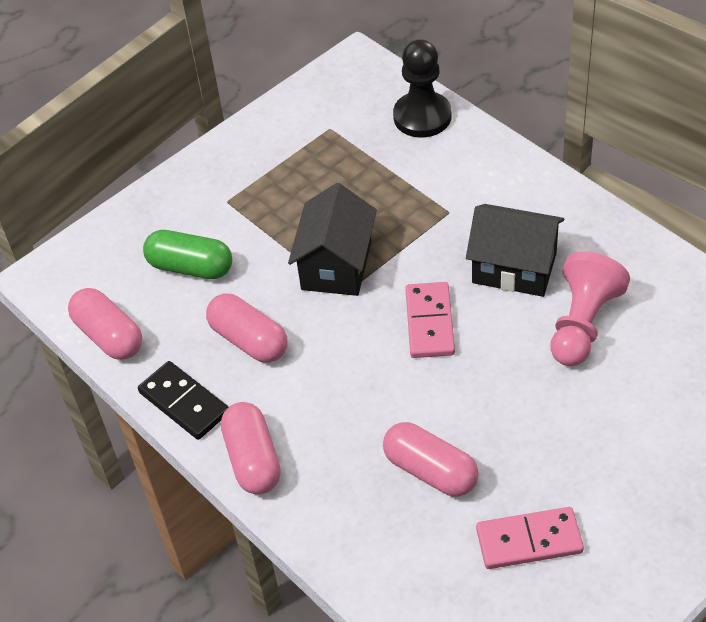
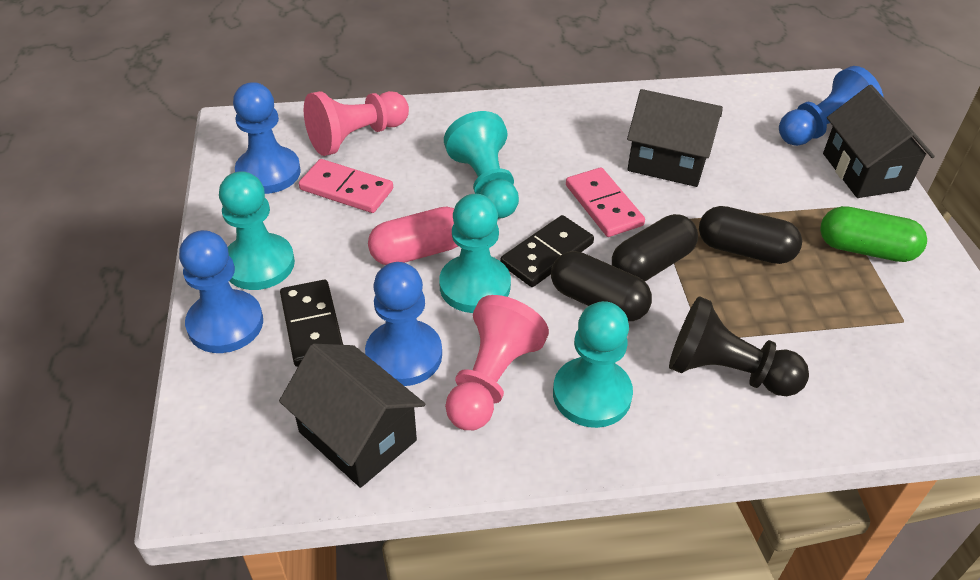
black capsule: 0 -> 3
black domino: 1 -> 2
black house: 2 -> 3
blue pawn: 0 -> 4
pink capsule: 4 -> 1
pink pawn: 1 -> 2
turquoise pawn: 0 -> 4

